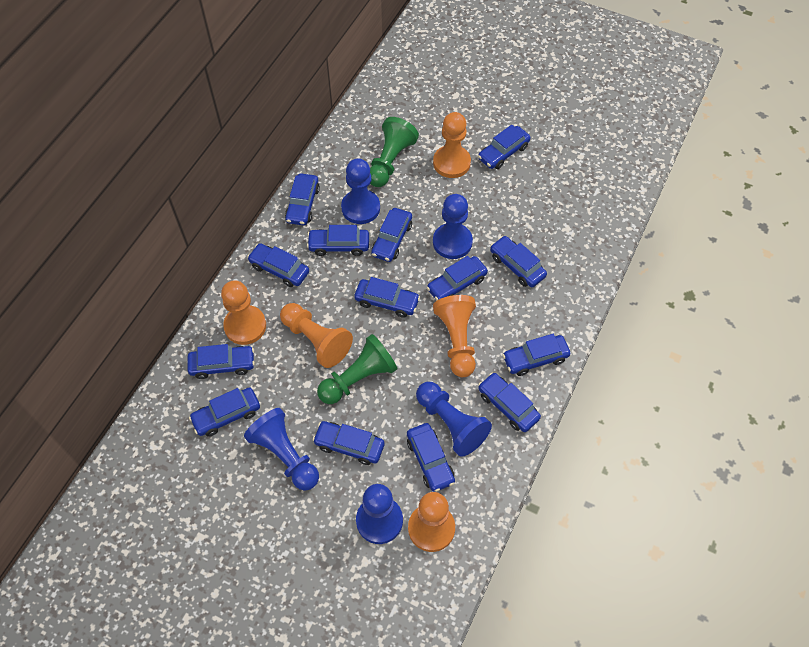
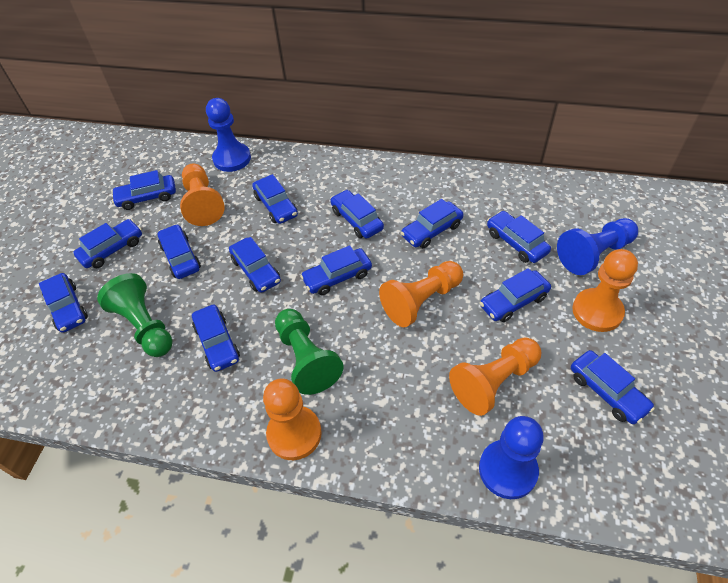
blue car: 14 -> 13
blue pawn: 5 -> 3

